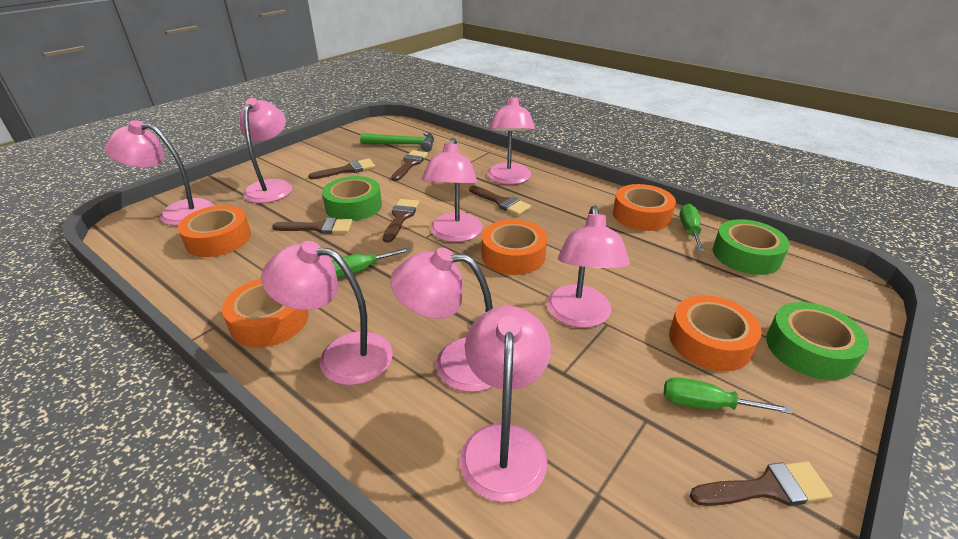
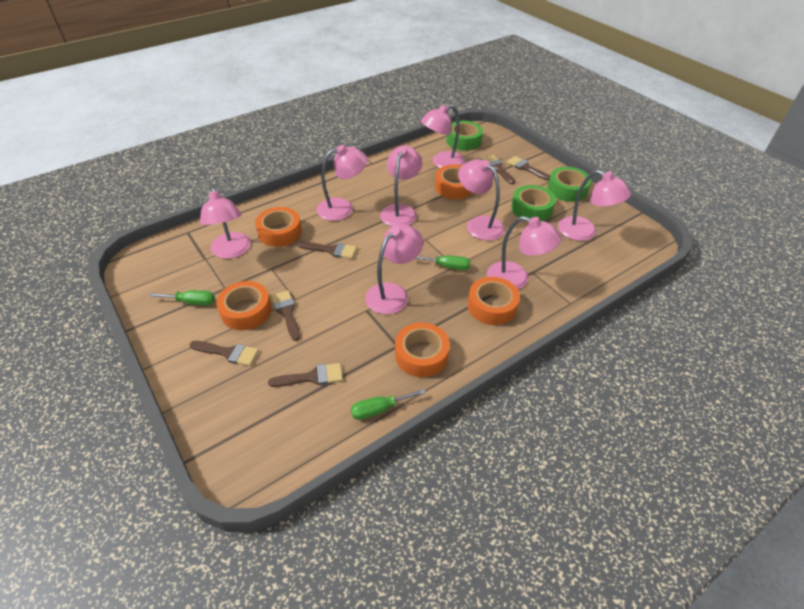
green hammer: 1 -> 0

